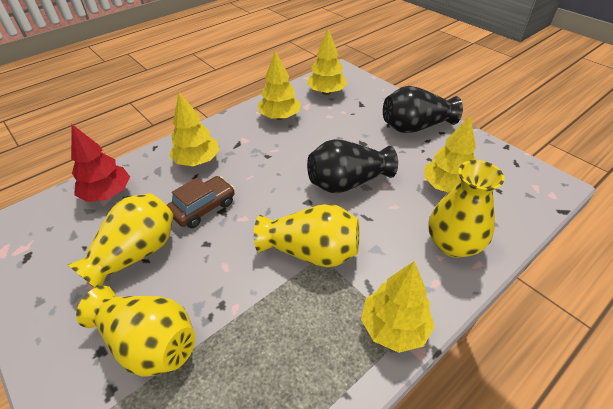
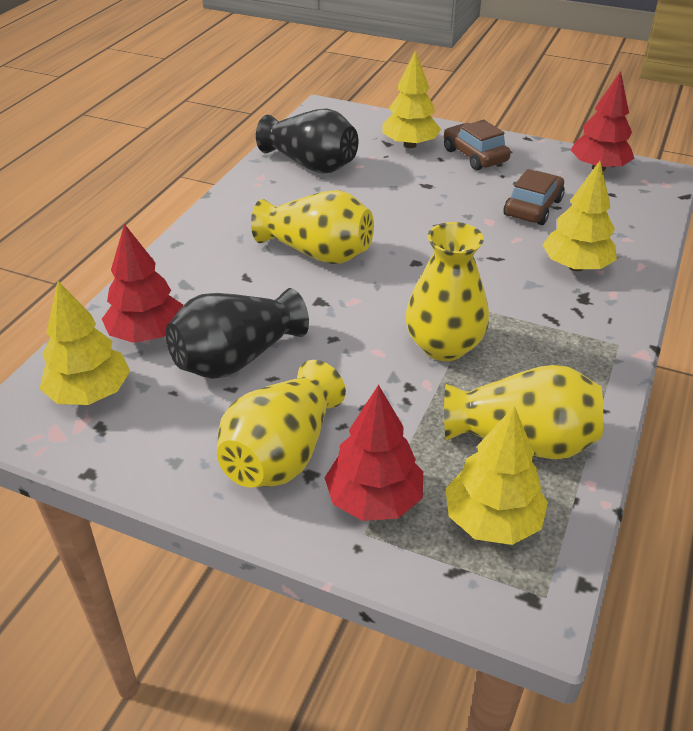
brown car: 1 -> 2
red tree: 1 -> 3
yellow tree: 5 -> 4

